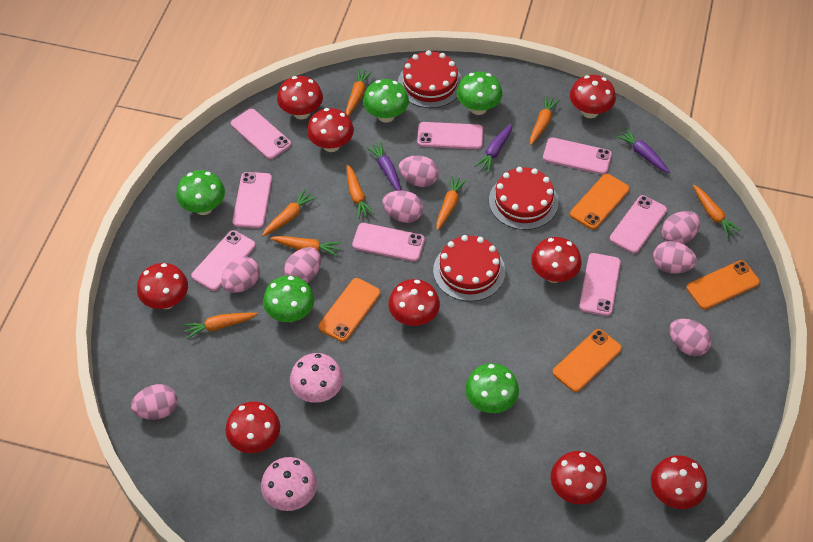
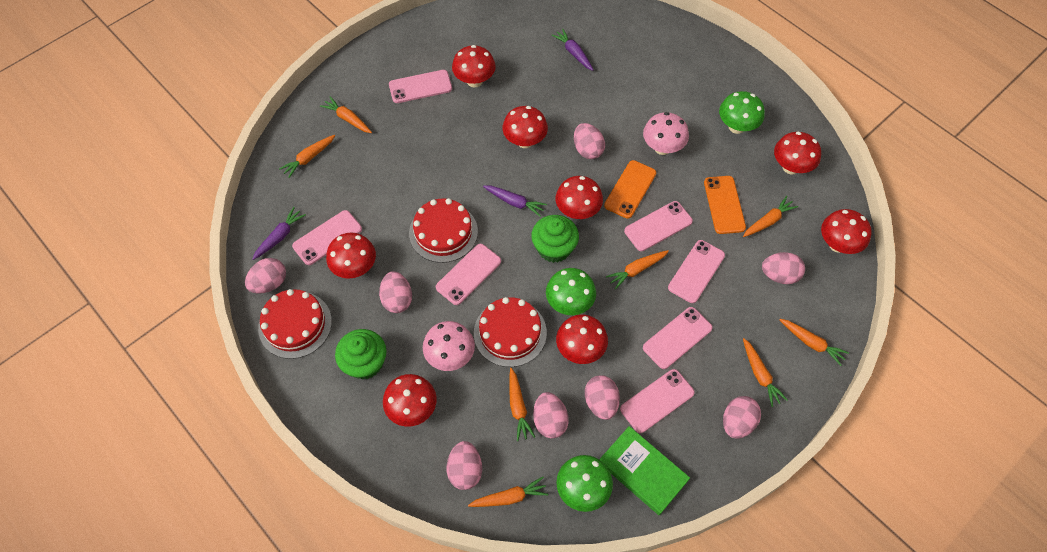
green book: 0 -> 1
green cupcake: 0 -> 2
green mushroom: 5 -> 3
orange phone: 4 -> 2
pink phone: 8 -> 7
red mushroom: 9 -> 8

